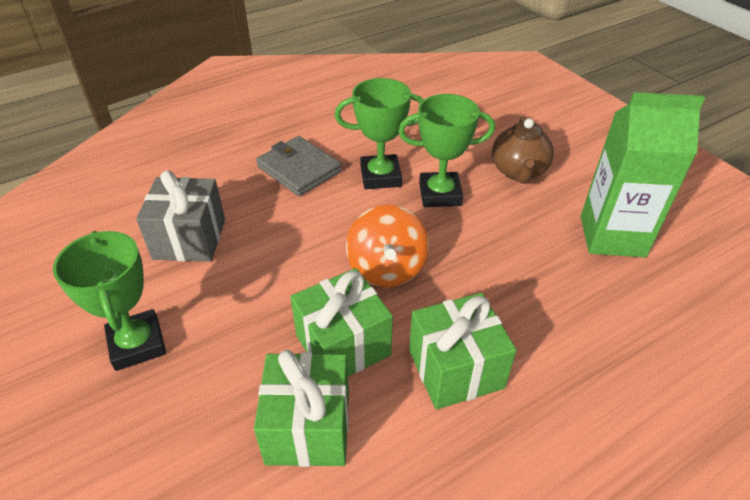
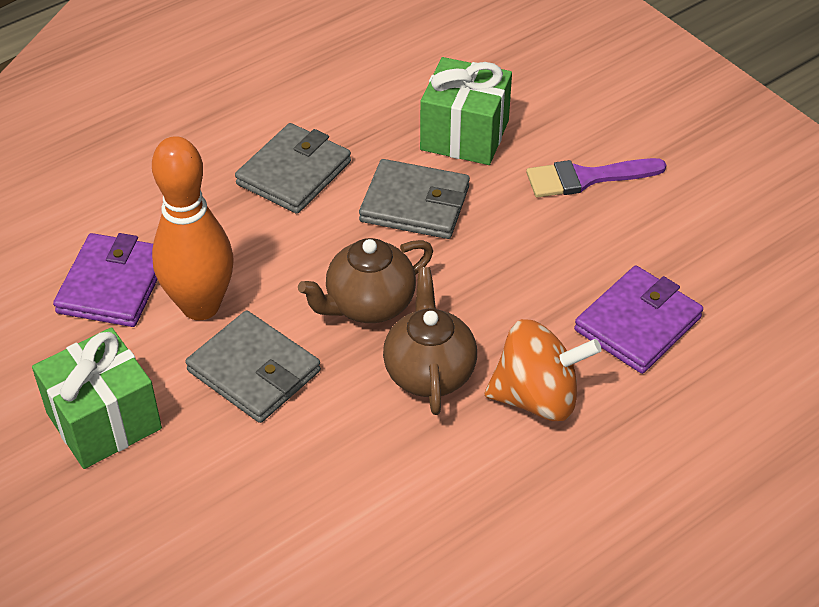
brown teapot: 1 -> 2
green carton: 1 -> 0
green gift: 3 -> 2
green trophy: 3 -> 0
grey gift: 1 -> 0
grey wallet: 1 -> 3
orange bowling pin: 0 -> 1
purple brush: 0 -> 1
purple wallet: 0 -> 2

